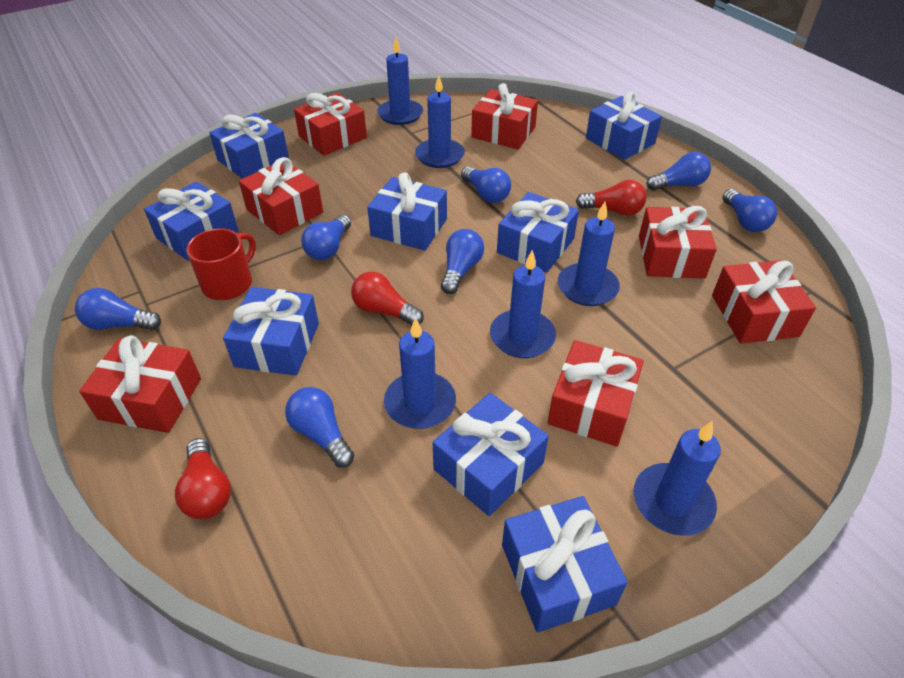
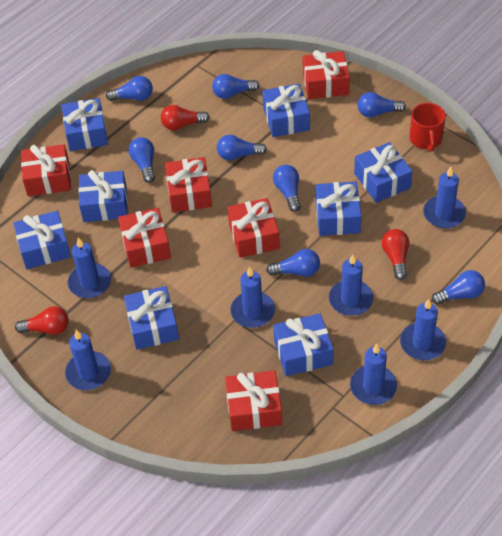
blue candle: 6 -> 7
blue light bulb: 7 -> 8
red gift: 7 -> 6

